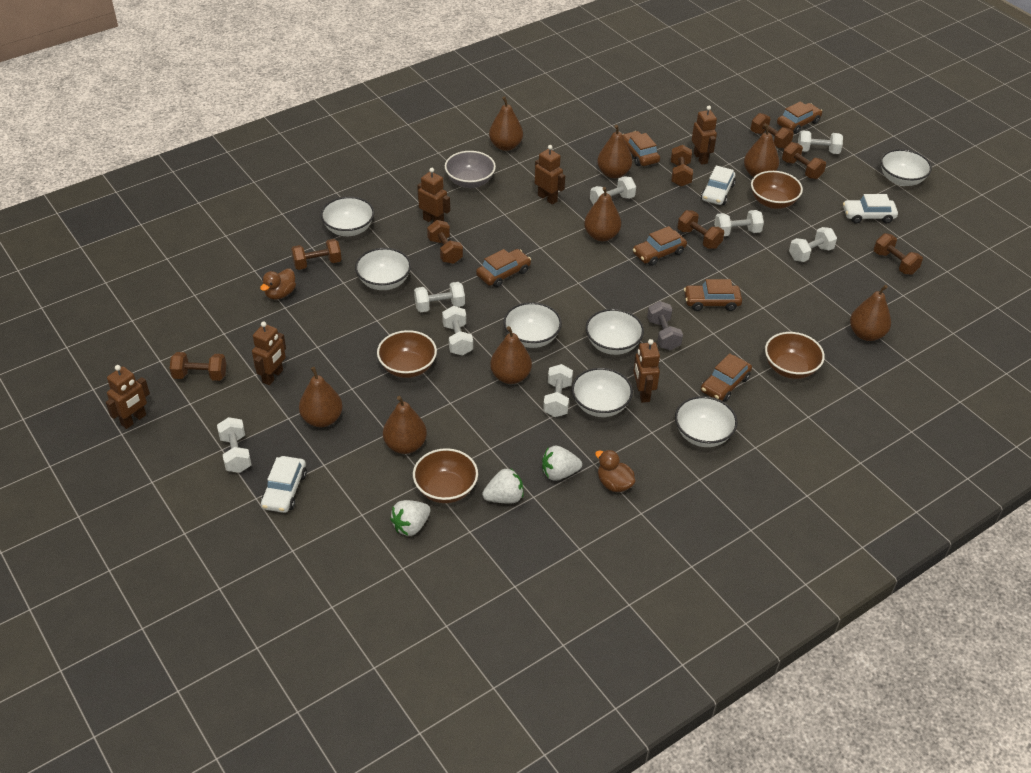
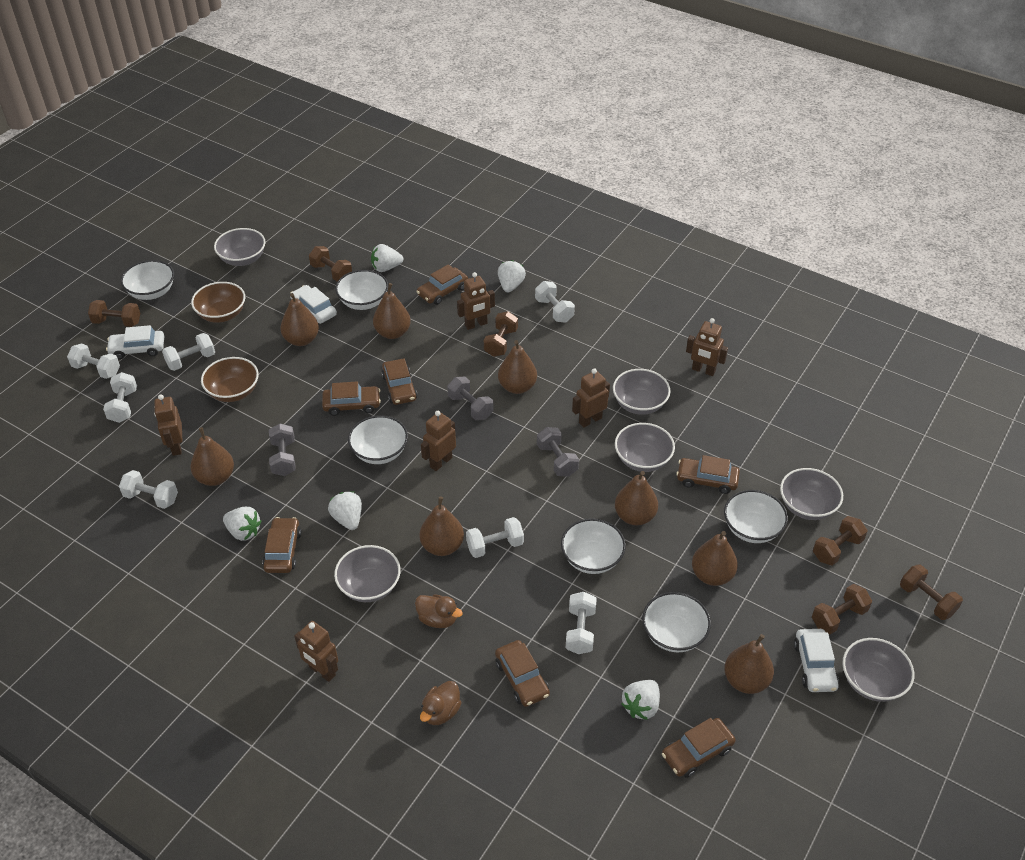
brown bowl: 4 -> 2
brown car: 6 -> 7
brown dumbbell: 8 -> 6
grey bowl: 1 -> 6
grey dumbbell: 1 -> 3
white bowl: 7 -> 6
white dumbbell: 8 -> 7
white strawberry: 3 -> 5

